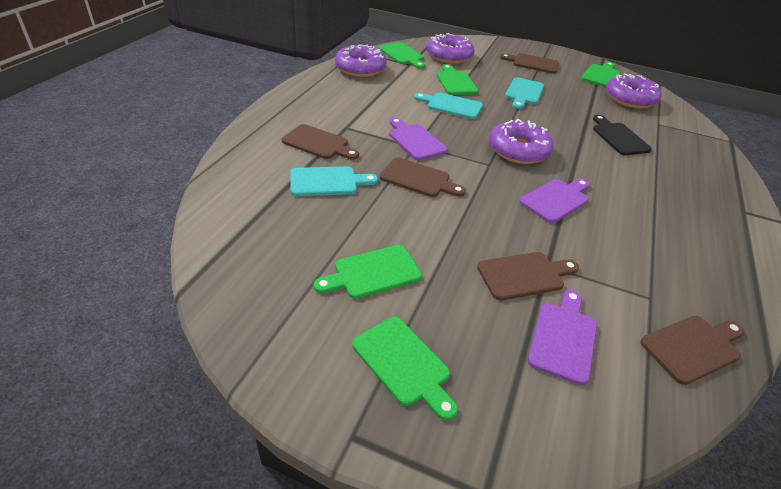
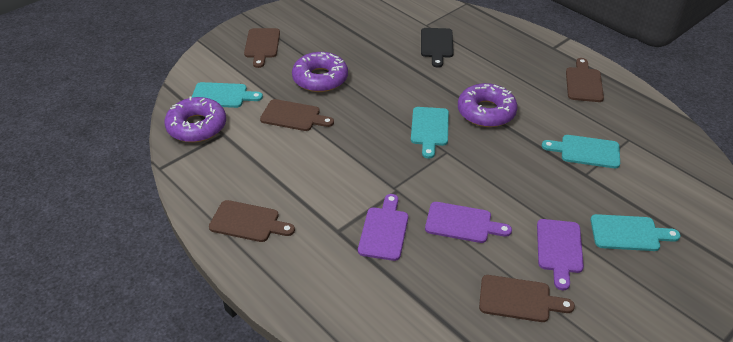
green cutting board: 5 -> 0
purple donut: 4 -> 3
turquoise cutting board: 3 -> 4

